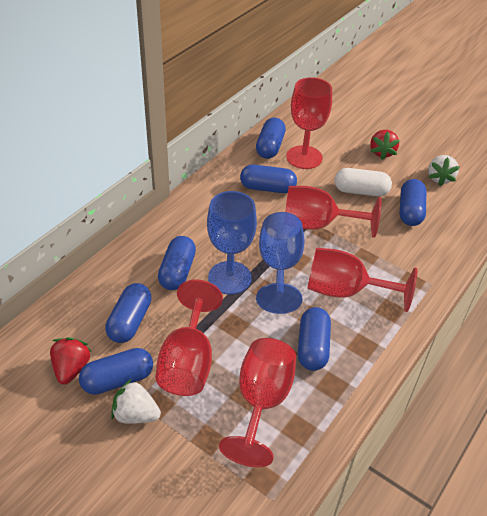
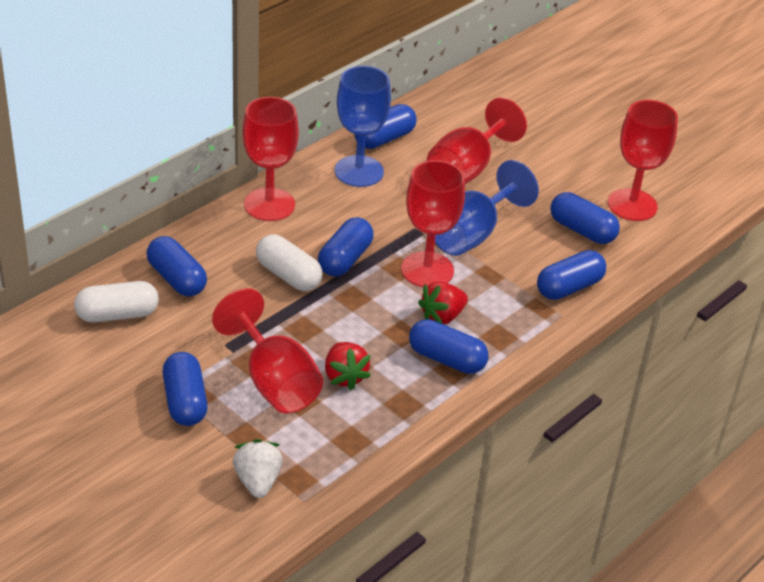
white capsule: 1 -> 2
white strawberry: 2 -> 1

